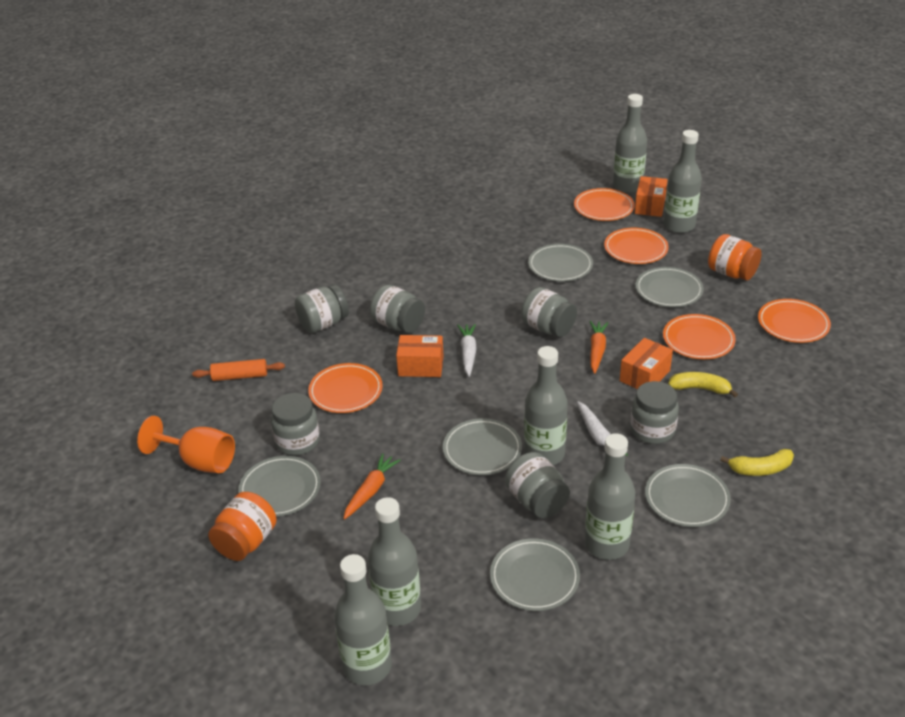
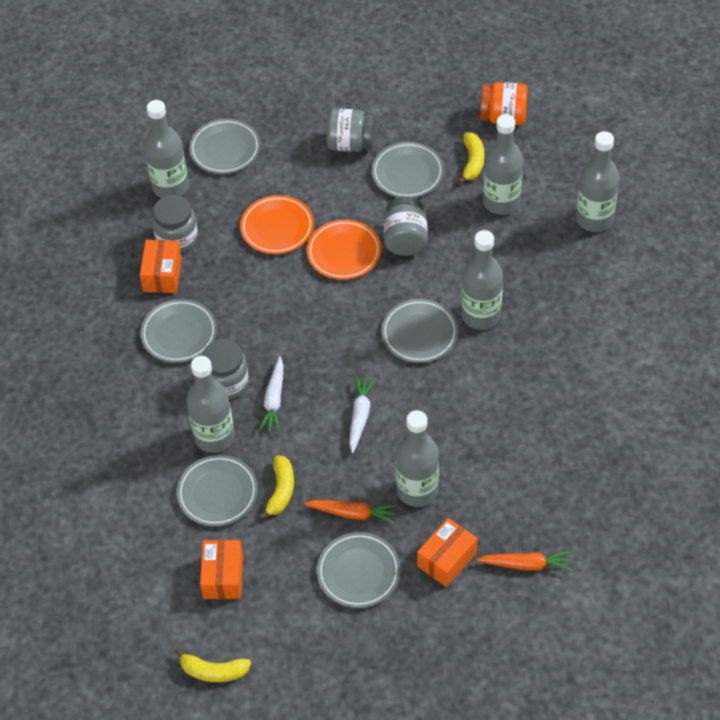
grey jar: 6 -> 4
orange goblet: 1 -> 0
orange jar: 2 -> 1
orange plate: 5 -> 2
orange rolling pin: 1 -> 0
yellow banana: 2 -> 3

